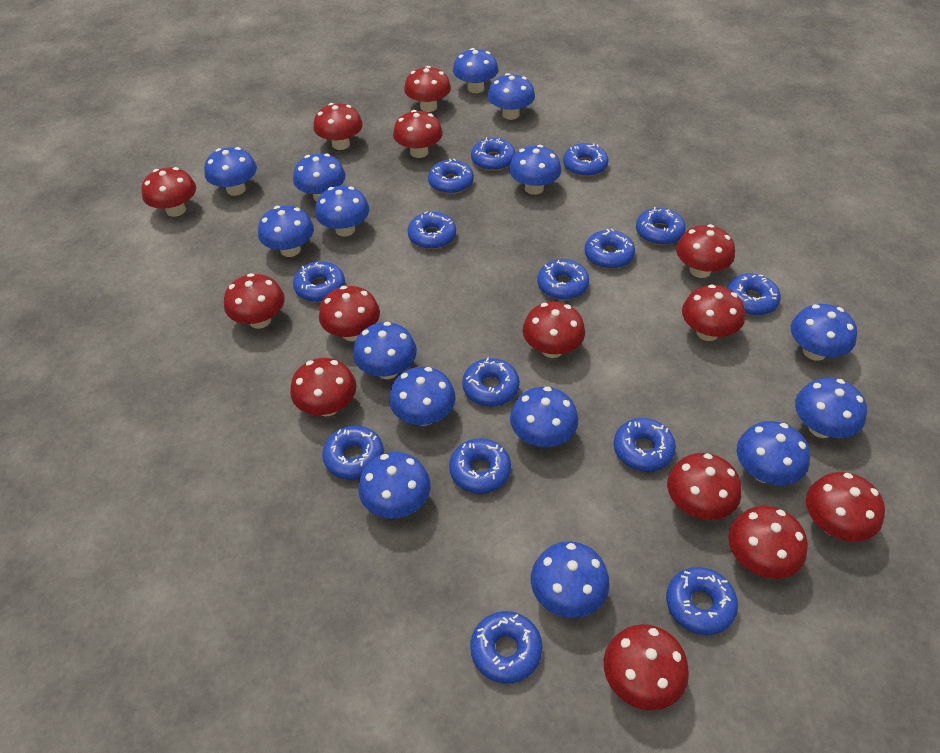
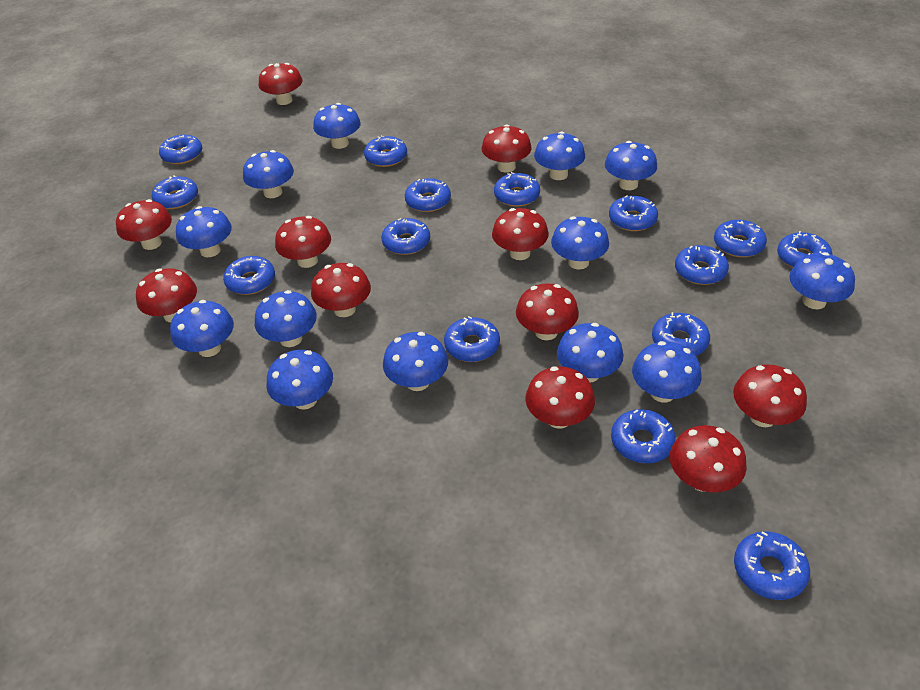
blue mushroom: 15 -> 13
red mushroom: 14 -> 11

